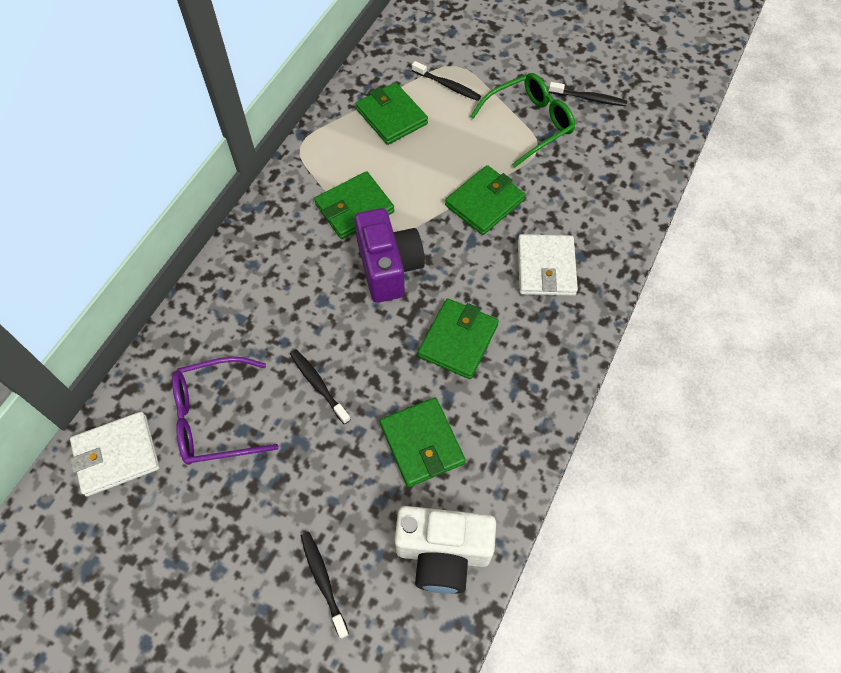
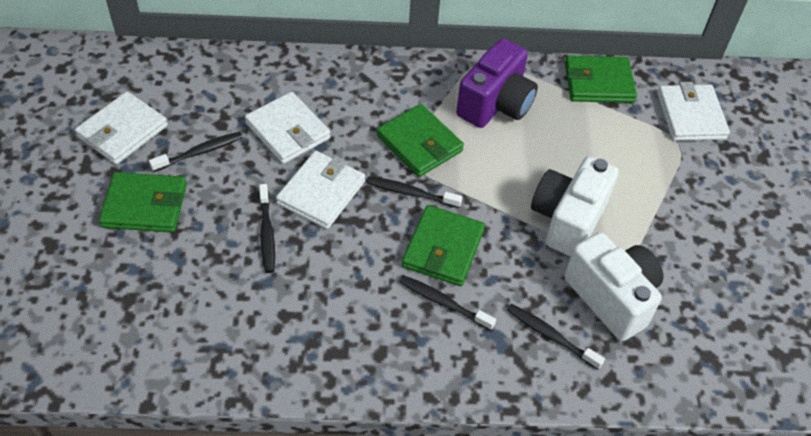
black toothbrush: 4 -> 5
green glasses: 1 -> 0
green wallet: 5 -> 4
purple glasses: 1 -> 0
white camera: 1 -> 2
white wallet: 2 -> 4

